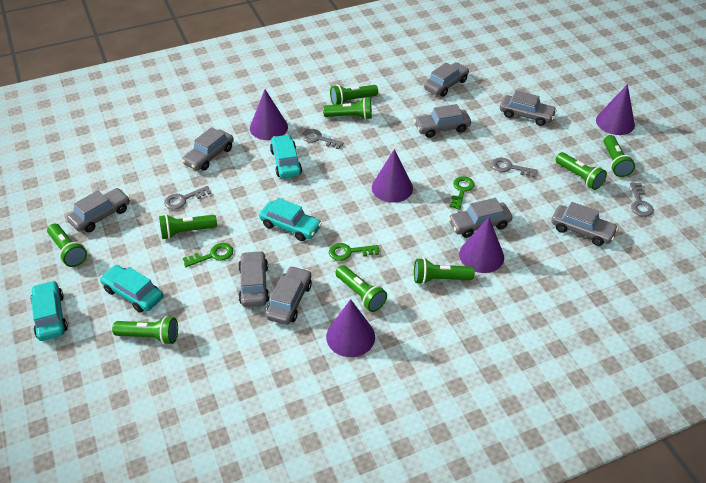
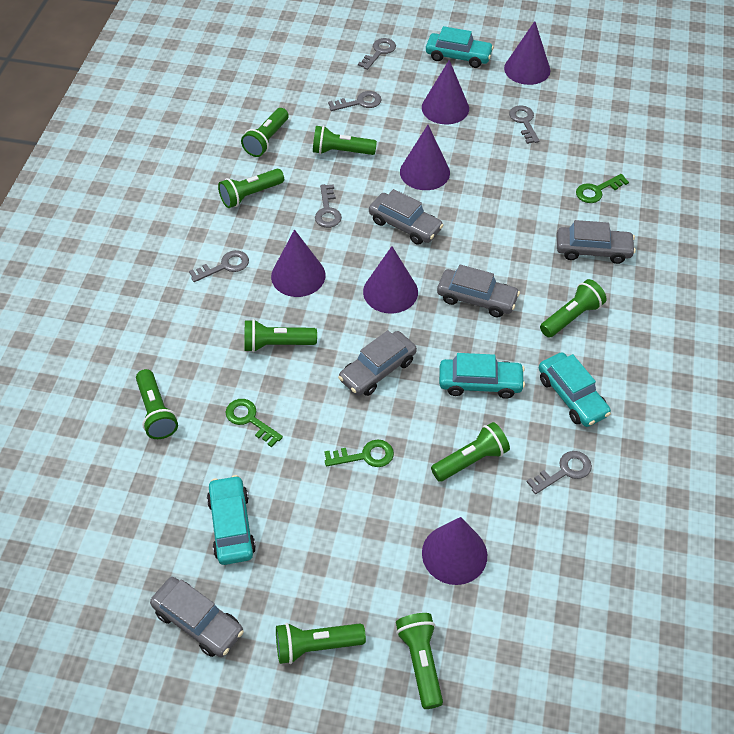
grey car: 9 -> 5
grey key: 4 -> 6
purple cone: 5 -> 6

